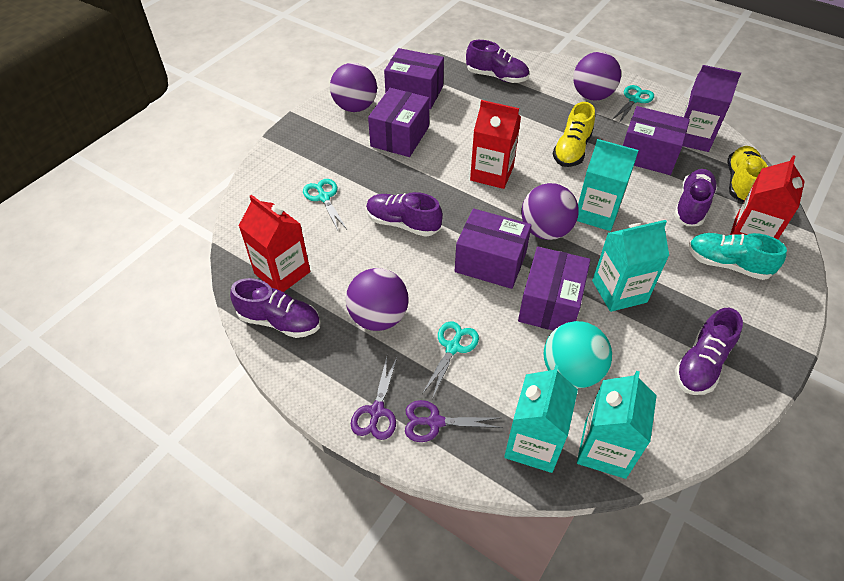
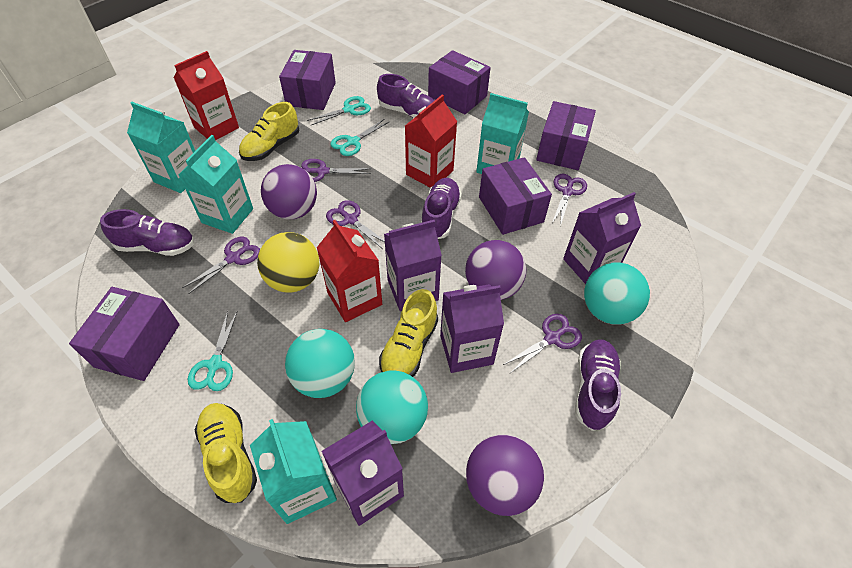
purple ball: 4 -> 3
purple carton: 1 -> 4
purple scissors: 2 -> 5
purple shoe: 5 -> 4
turquoise ball: 1 -> 3
turquoise shoe: 1 -> 0
yellow ball: 0 -> 1
yellow shoe: 2 -> 3

